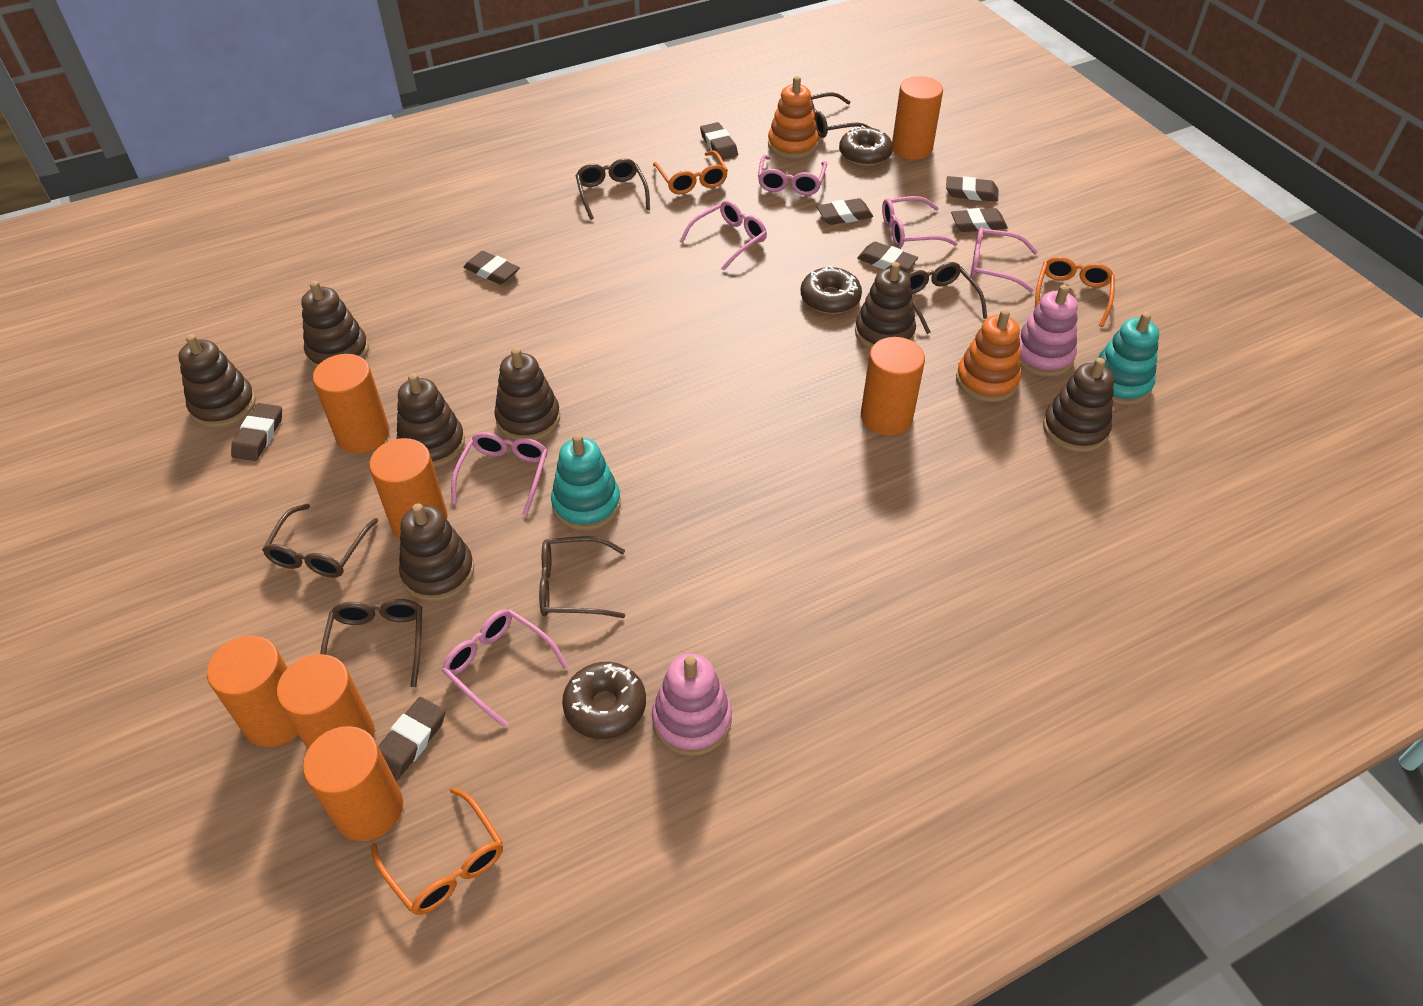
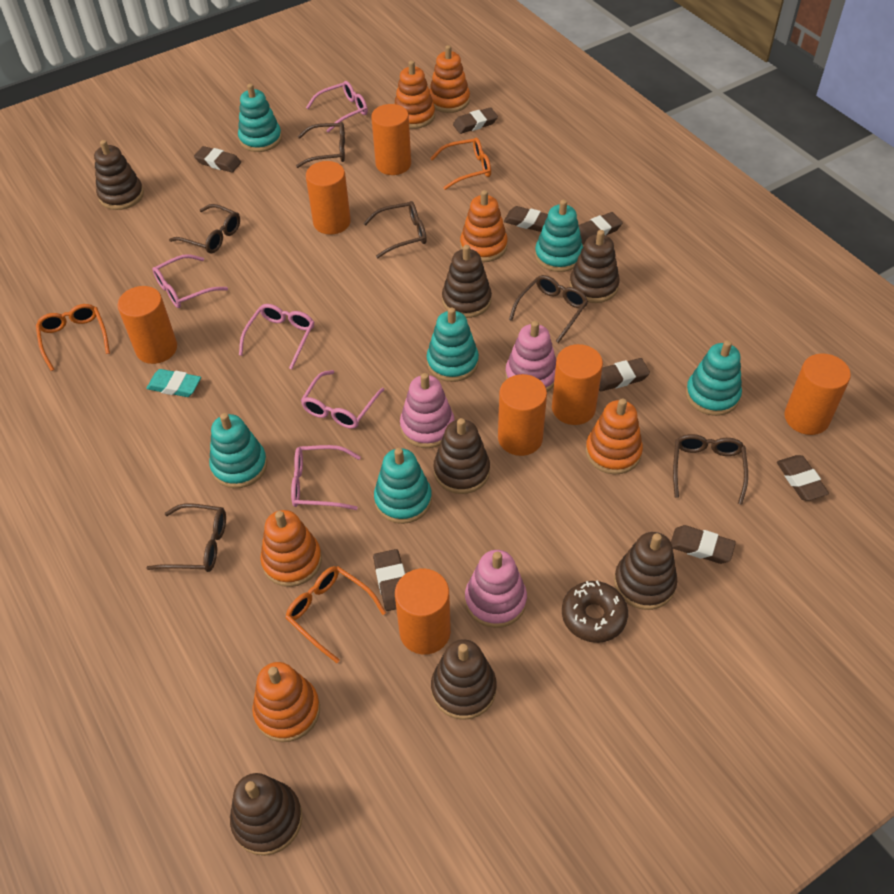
brown donut: 3 -> 1
orange stacking toy: 2 -> 6
pink glasses: 6 -> 5
pink stacking toy: 2 -> 3
turquoise eraser: 0 -> 1
turquoise stacking toy: 2 -> 6

